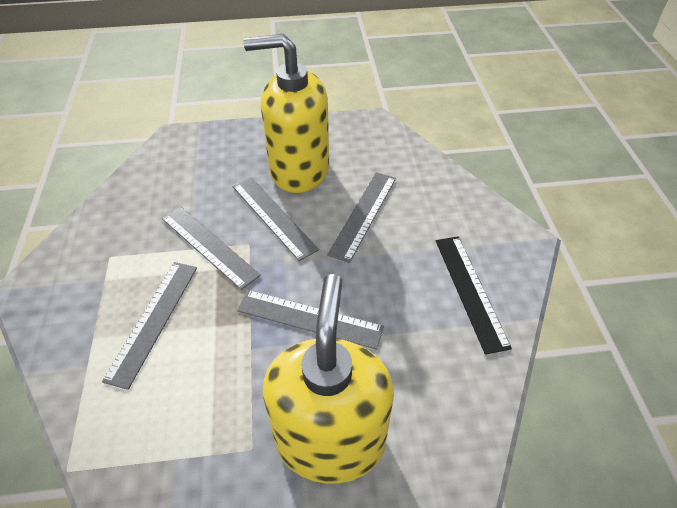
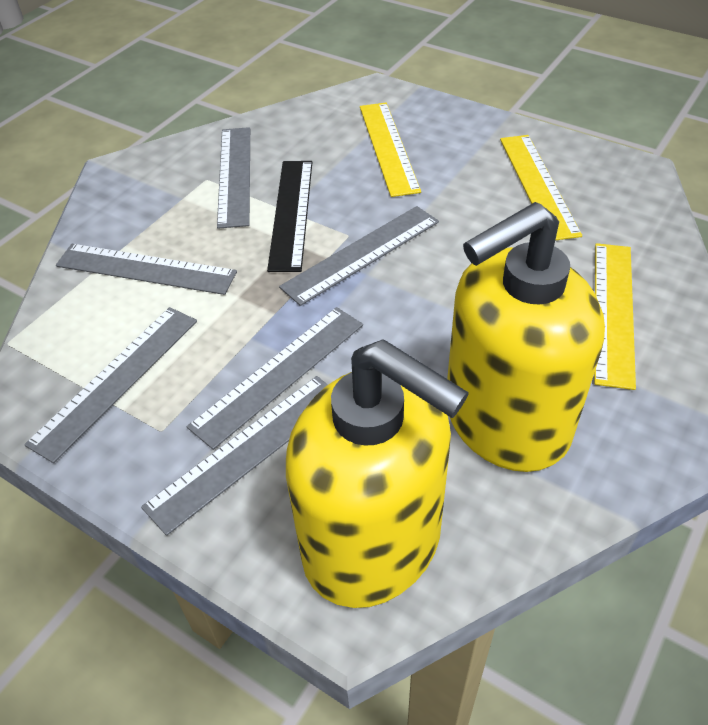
grey ruler: 5 -> 6
yellow ruler: 0 -> 3

